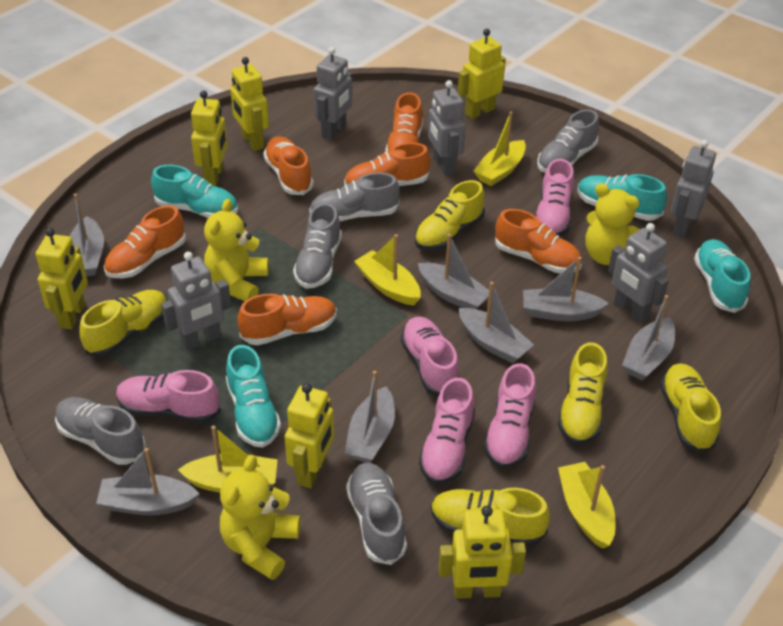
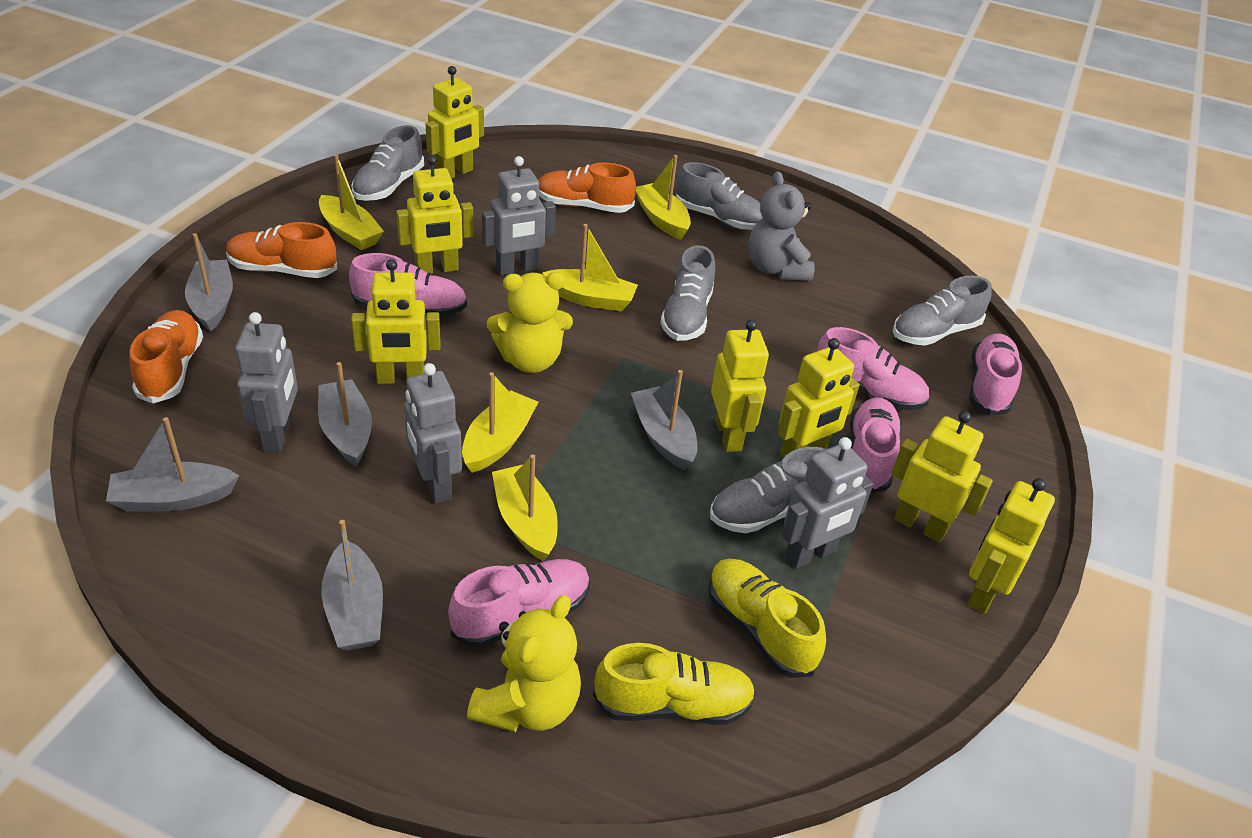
grey boat: 7 -> 5
grey robot: 5 -> 4
grey teddy bear: 0 -> 1
orange shoe: 6 -> 3
turquoise shoe: 4 -> 0
yellow boat: 4 -> 5
yellow robot: 6 -> 7
yellow shoe: 5 -> 2
yellow teddy bear: 3 -> 2

